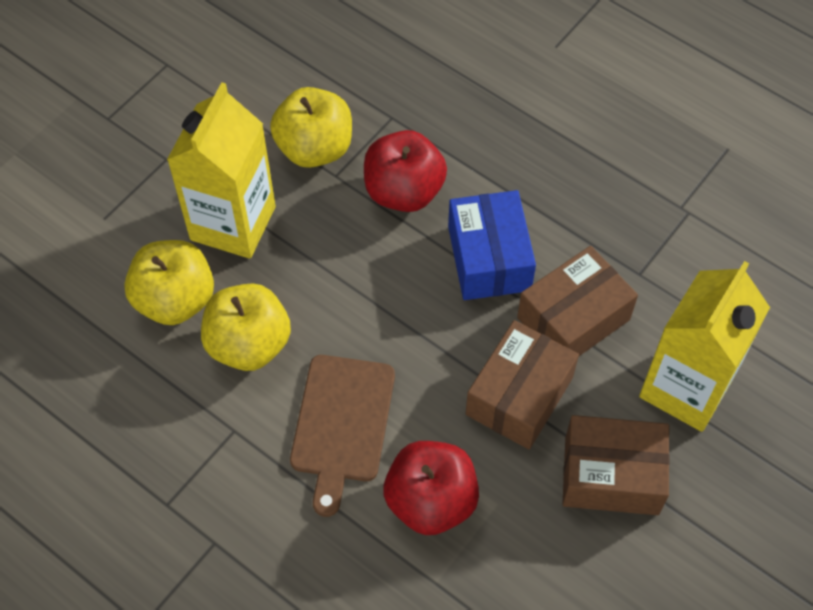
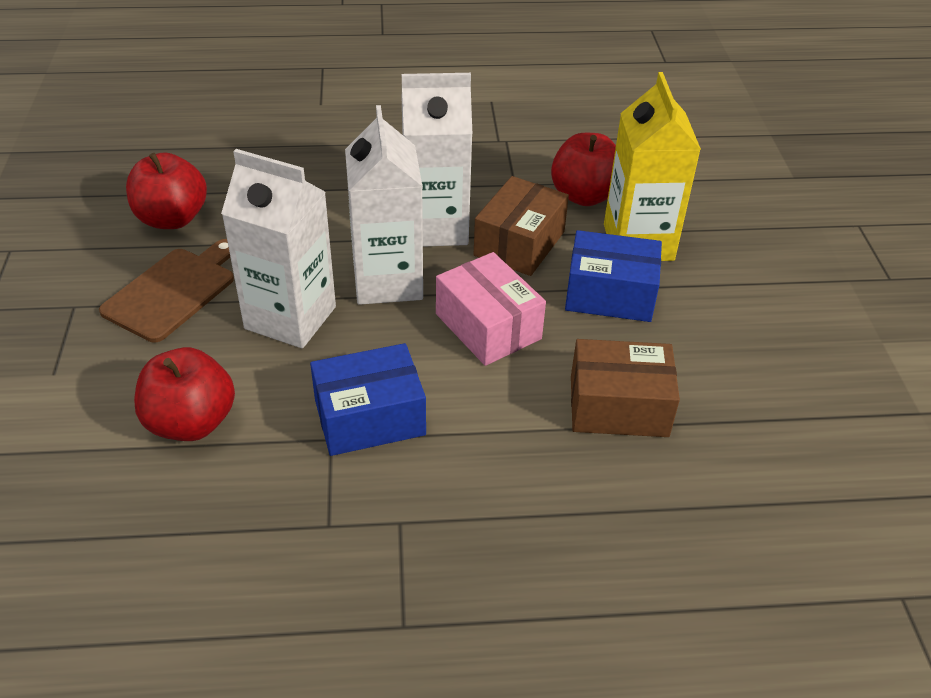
blue box: 1 -> 2
brown box: 3 -> 2
pink box: 0 -> 1
red apple: 2 -> 3
white carton: 0 -> 3
yellow apple: 3 -> 0
yellow carton: 2 -> 1

